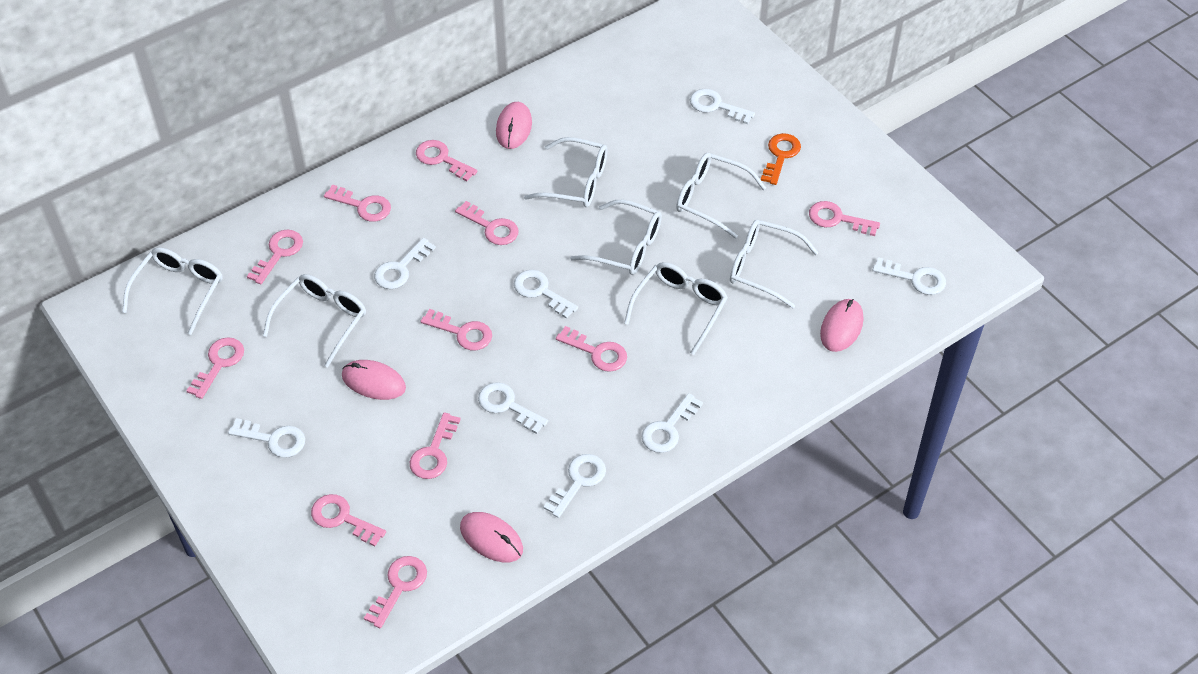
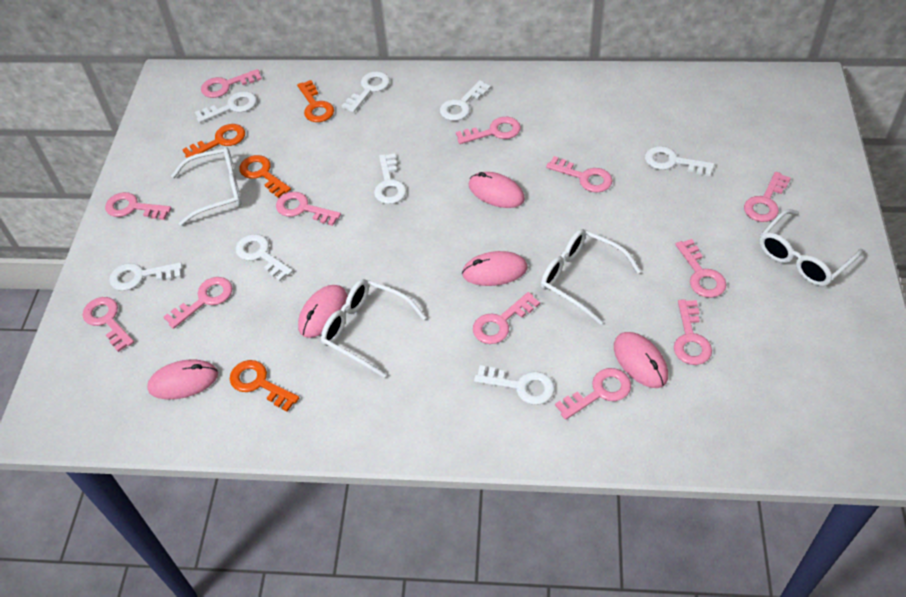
orange key: 1 -> 4
pink key: 11 -> 12
pink mouse: 4 -> 5
white glasses: 7 -> 4

